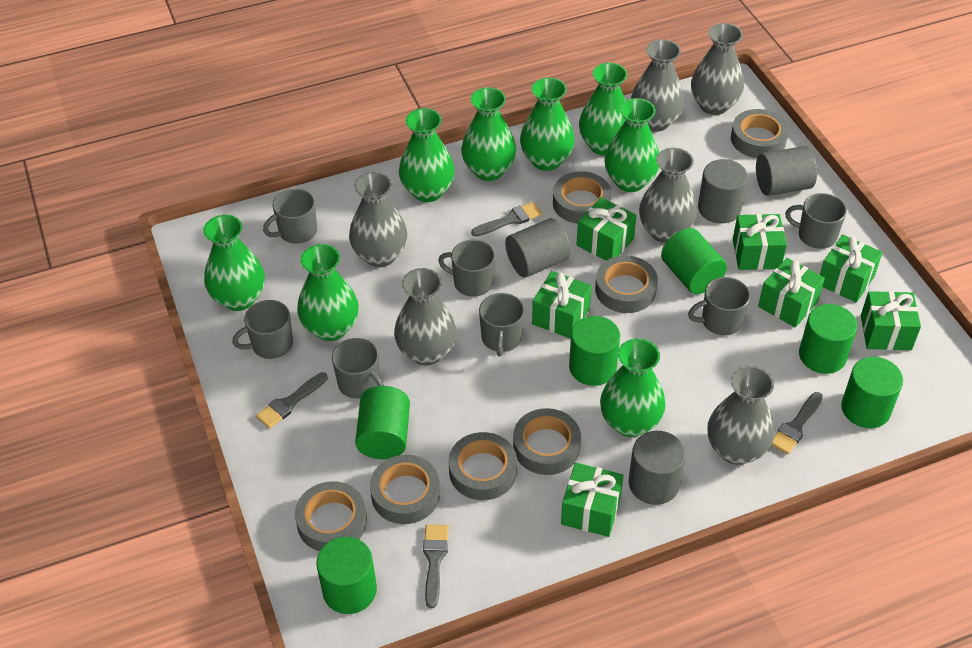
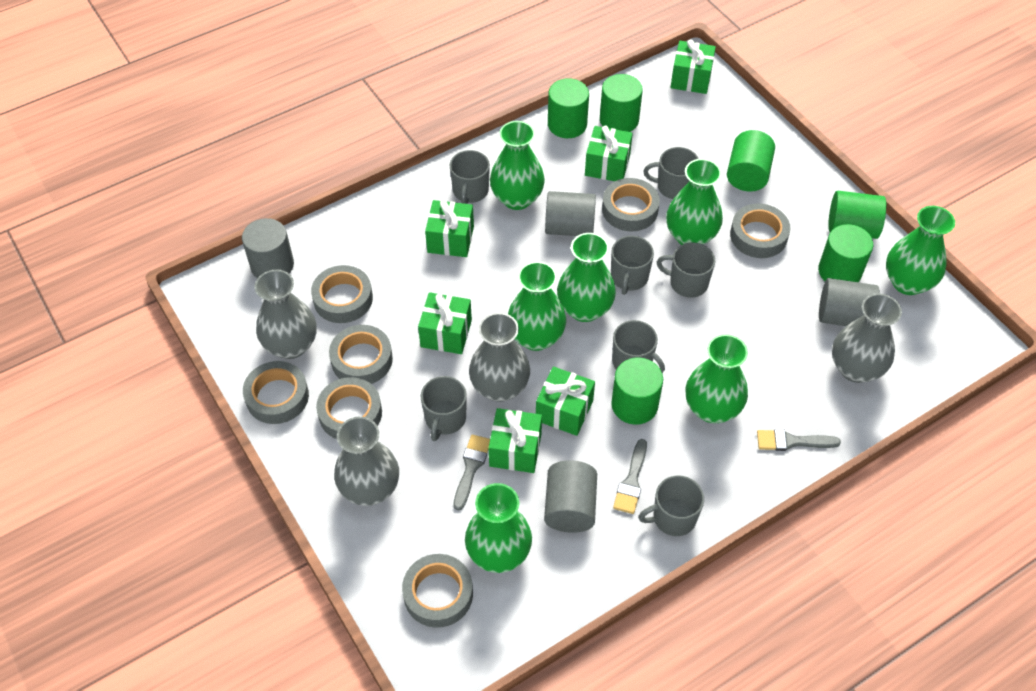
green gift: 7 -> 6
green vase: 8 -> 7
grey brush: 4 -> 3
grey vase: 6 -> 4

